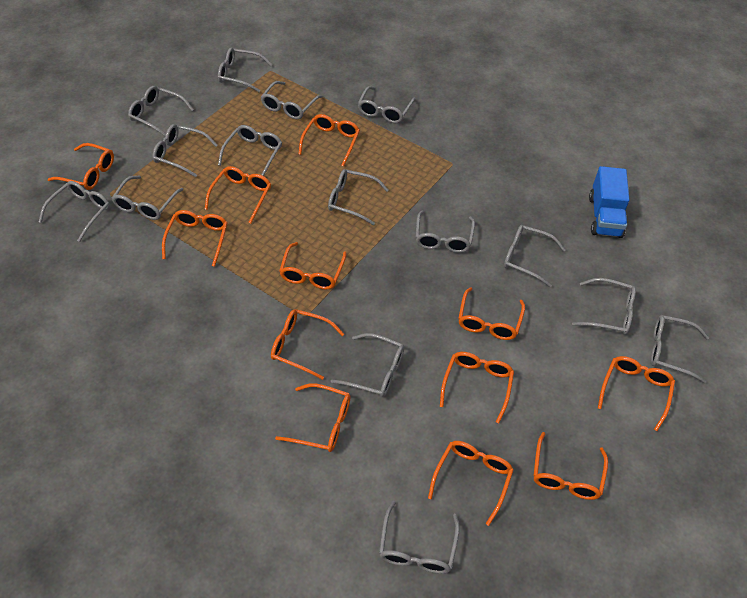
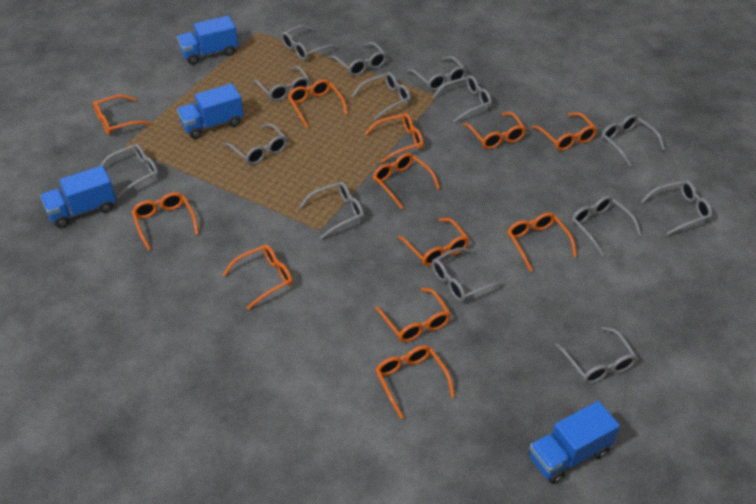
blue truck: 1 -> 4
grey glasses: 15 -> 14

